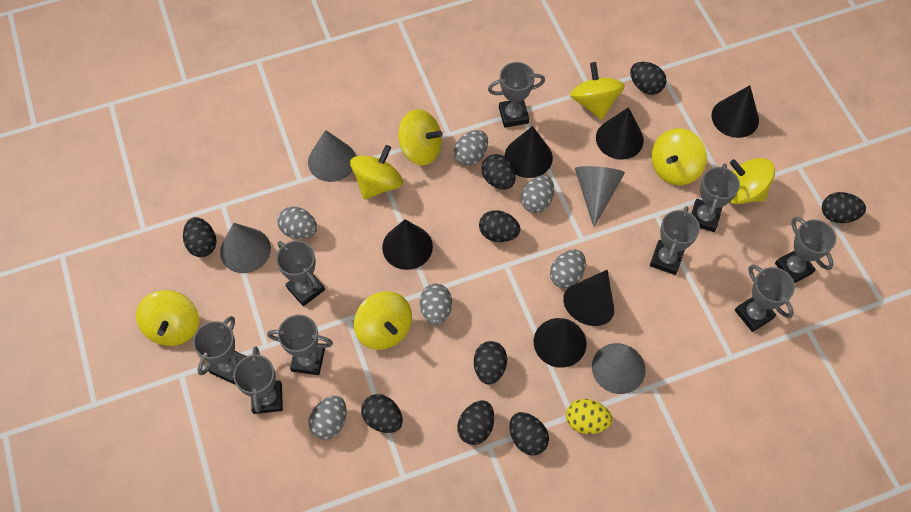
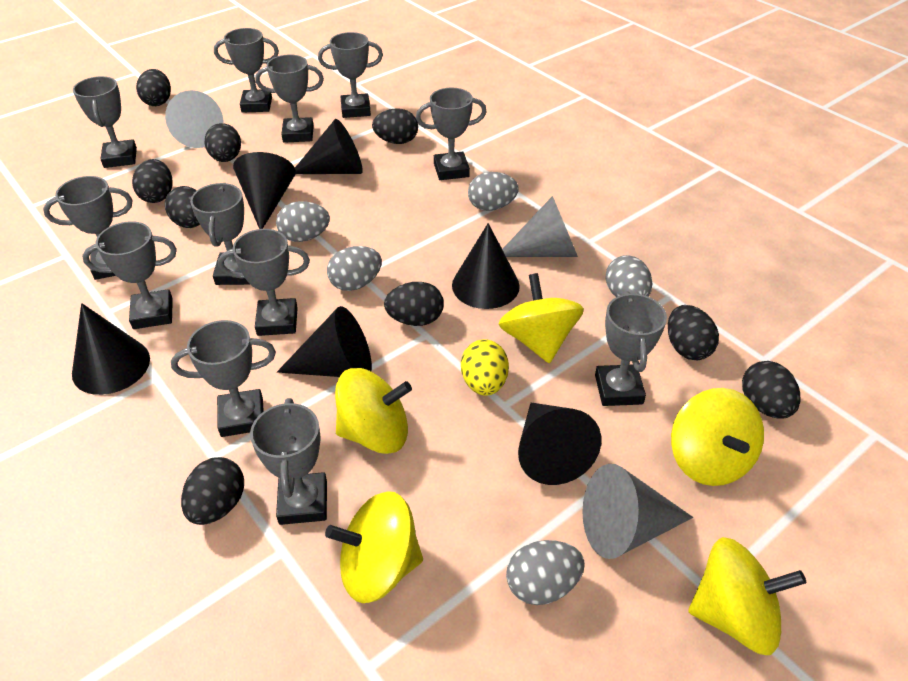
grey cone: 4 -> 3
grey egg: 6 -> 5
grey trophy: 9 -> 12
yellow spinning top: 7 -> 5

